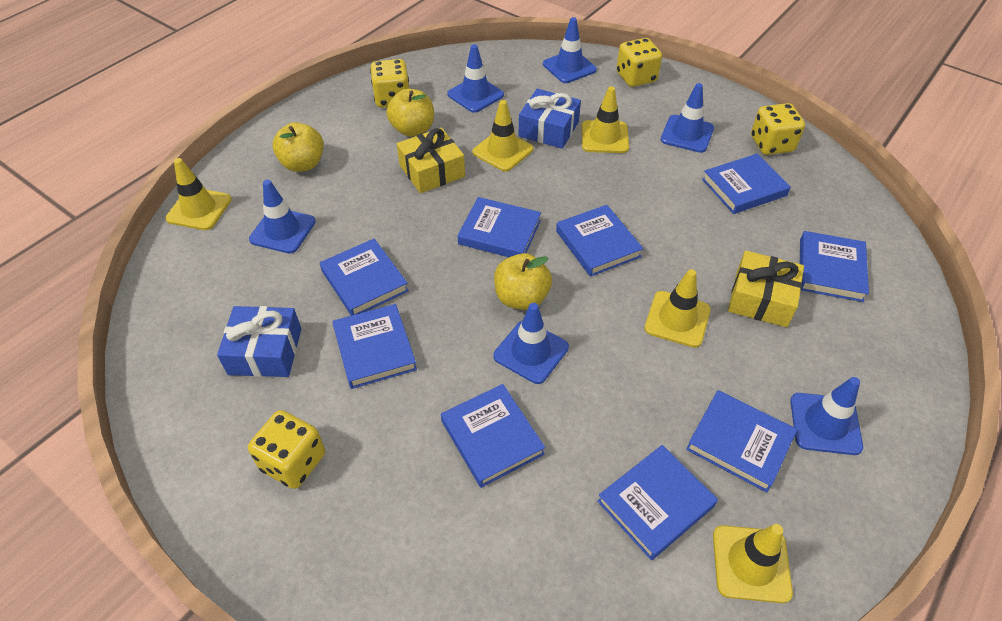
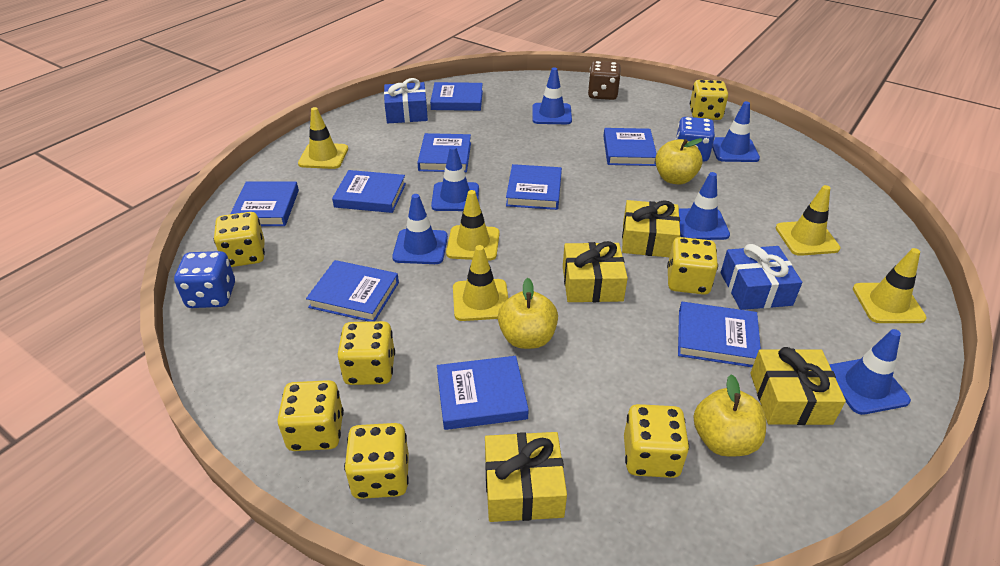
blue dice: 0 -> 2
brown dice: 0 -> 1
yellow dice: 4 -> 7
yellow gift: 2 -> 4

